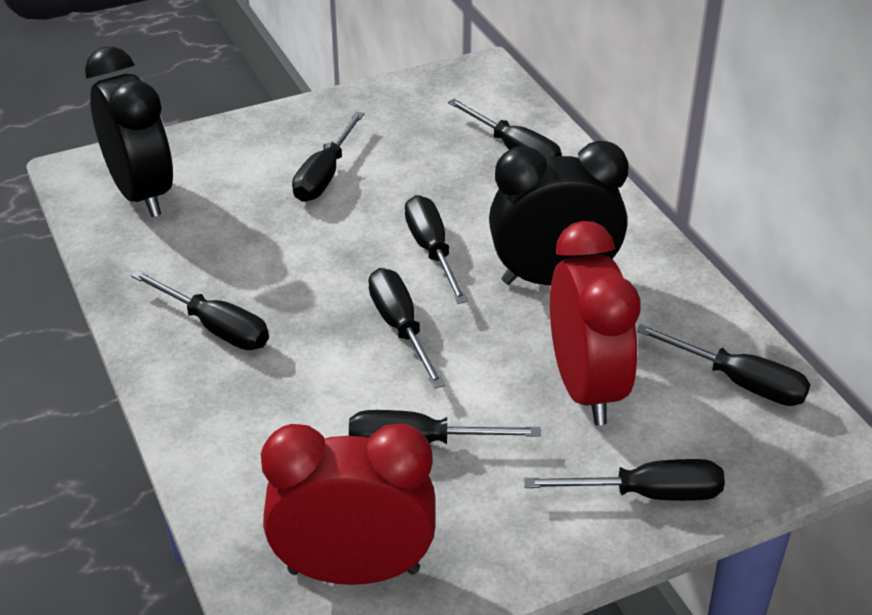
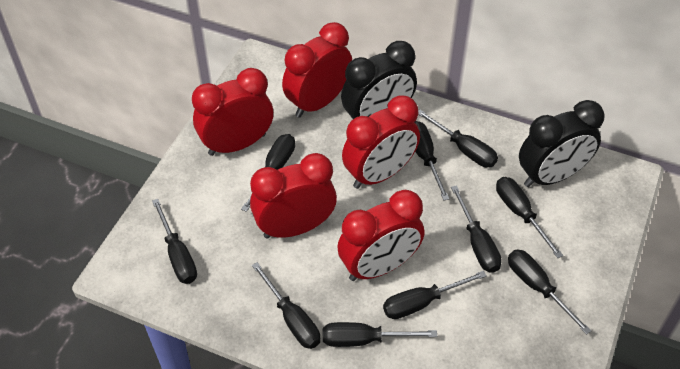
black screwdriver: 8 -> 10
red clock: 2 -> 5

